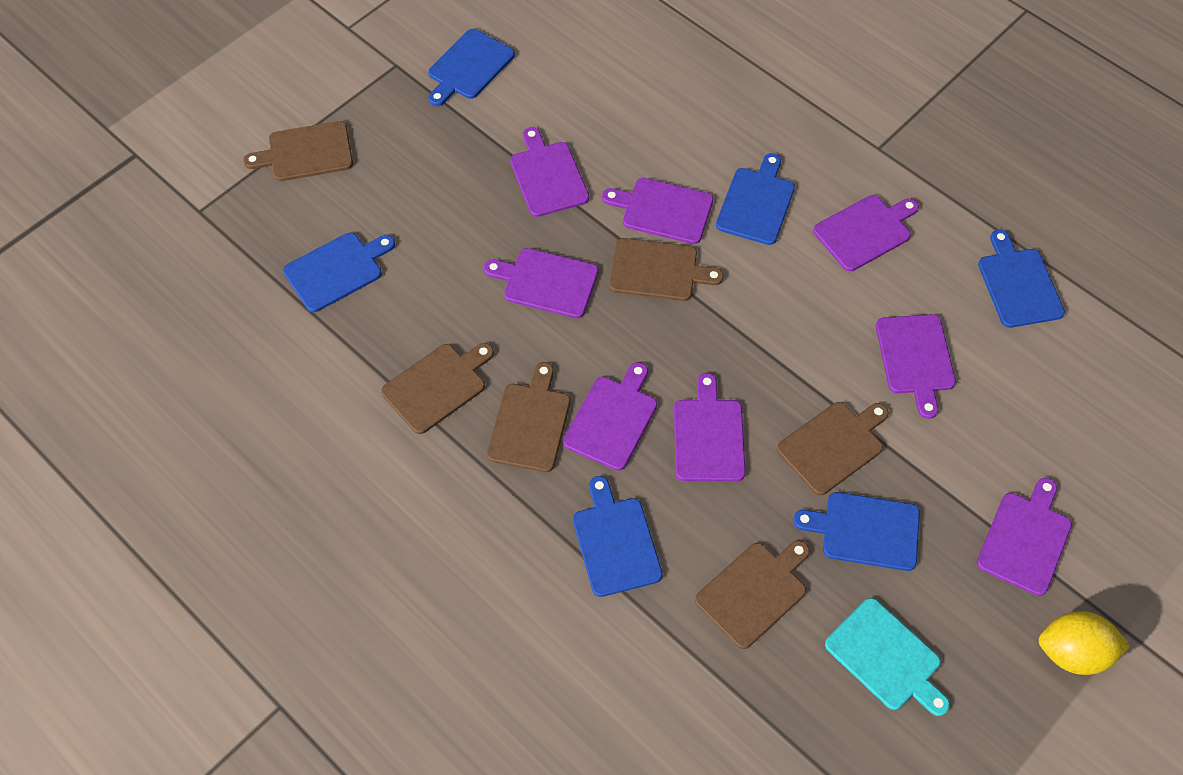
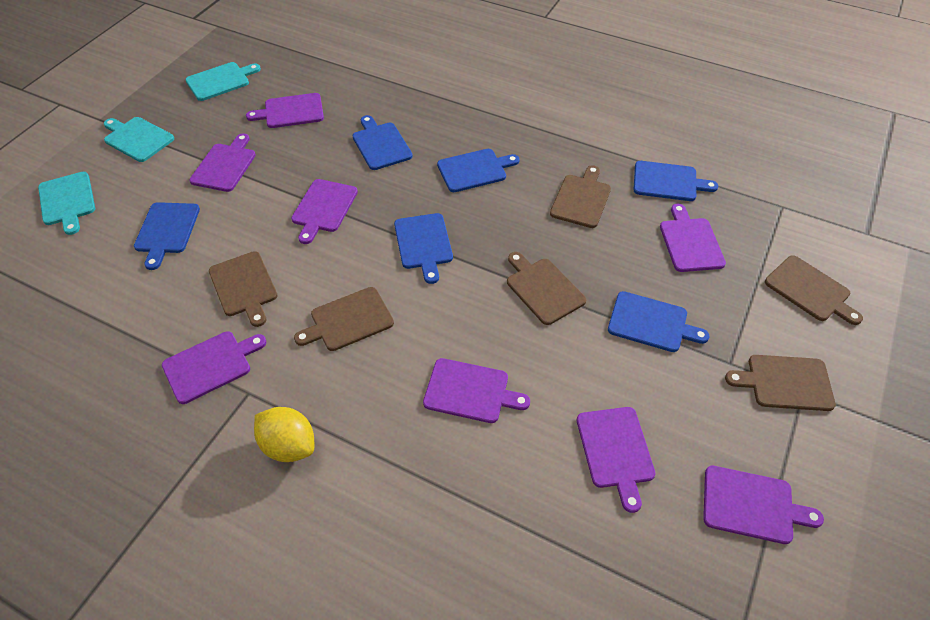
turquoise cutting board: 1 -> 3

